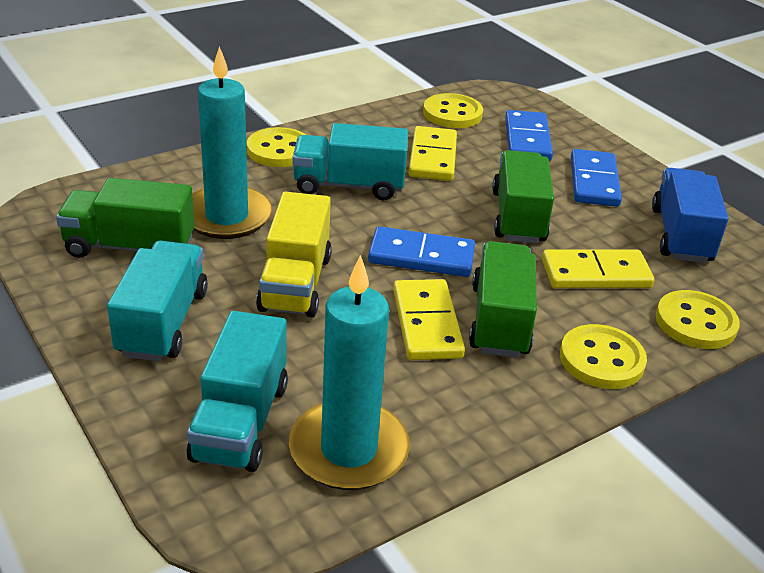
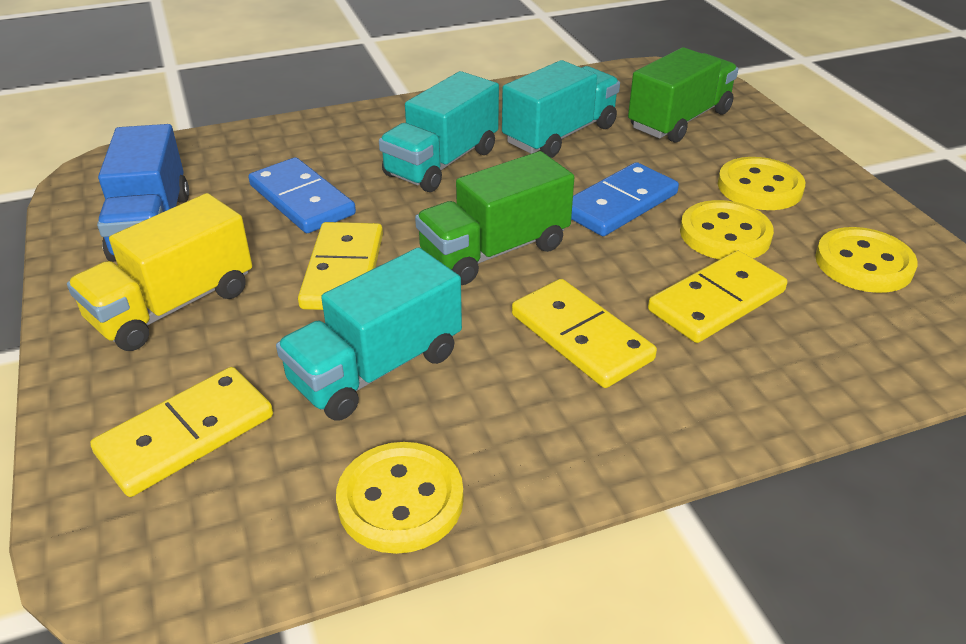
blue domino: 3 -> 2
green truck: 3 -> 2
turquoise candle: 2 -> 0
yellow domino: 3 -> 4

